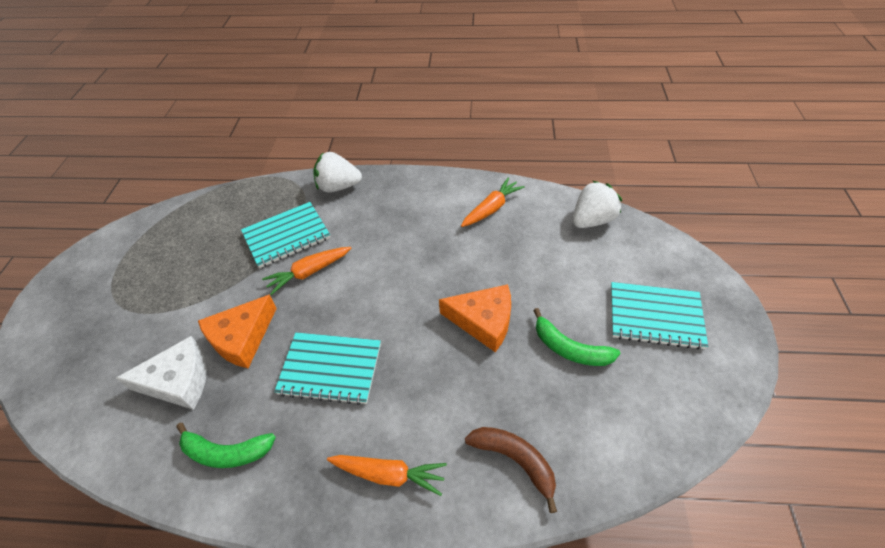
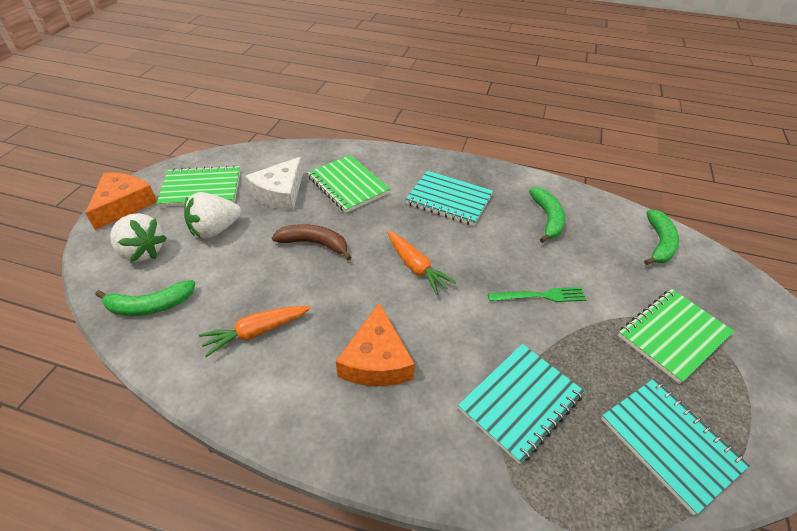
green banana: 2 -> 3
green fork: 0 -> 1
green notebook: 0 -> 3
orange carrot: 3 -> 2

